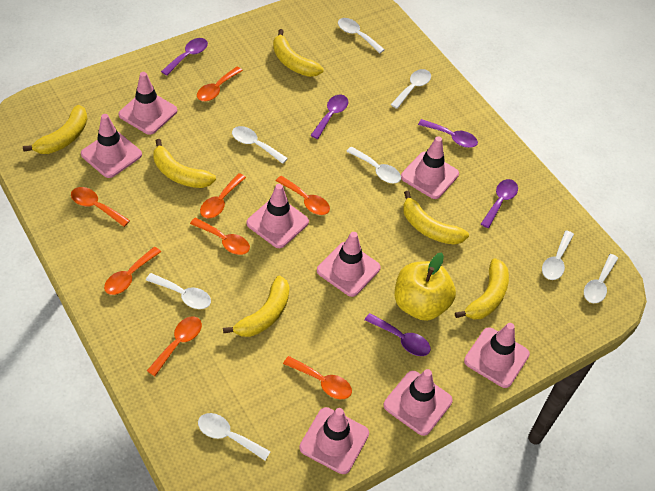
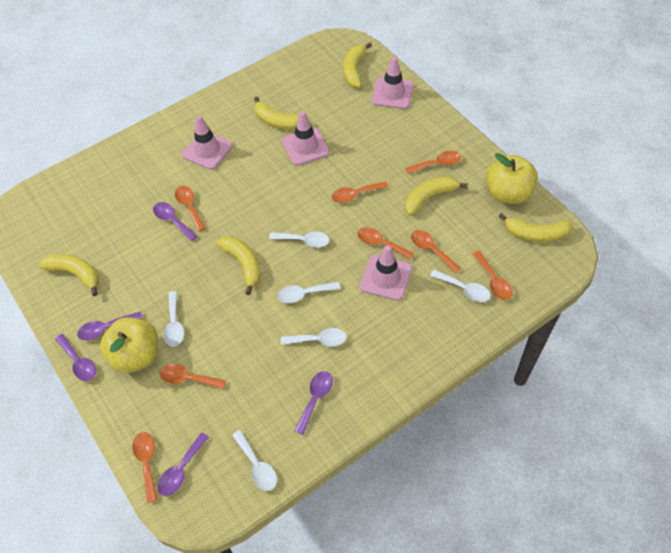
pink traffic cone: 8 -> 4
white spoon: 8 -> 6
yellow apple: 1 -> 2

